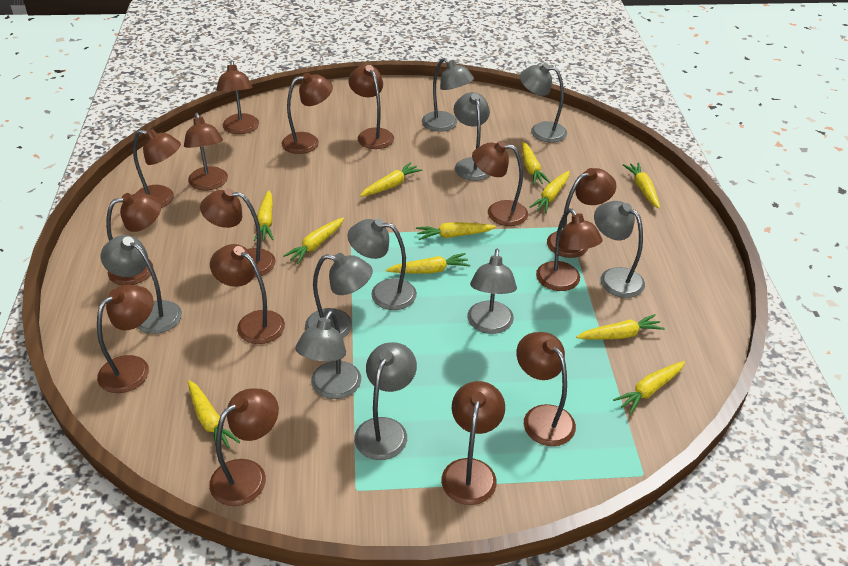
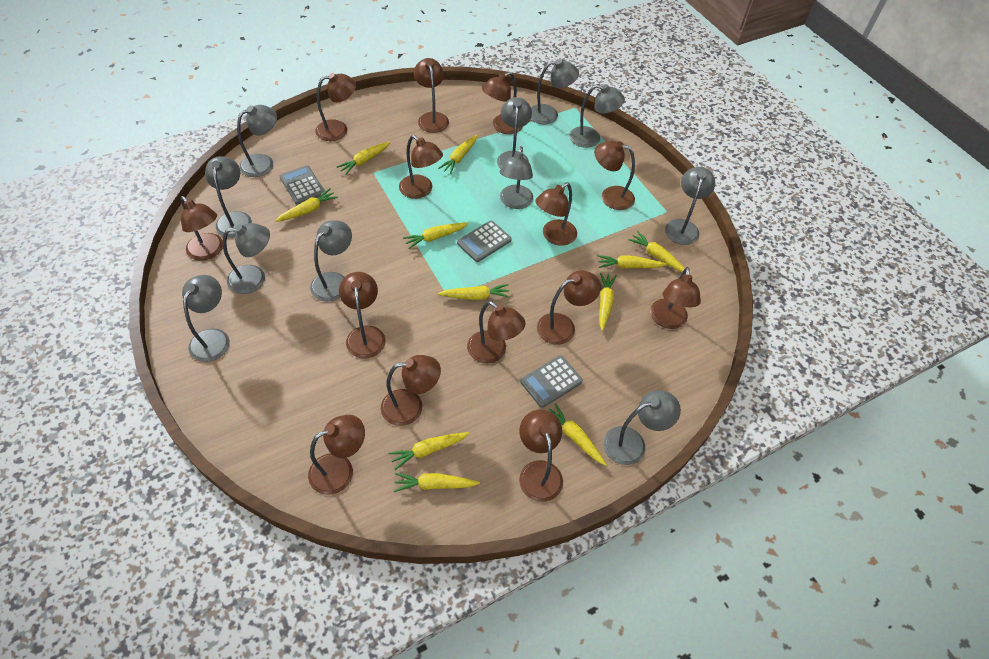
brown lamp: 15 -> 14
grey calculator: 0 -> 3
grey lamp: 10 -> 11

